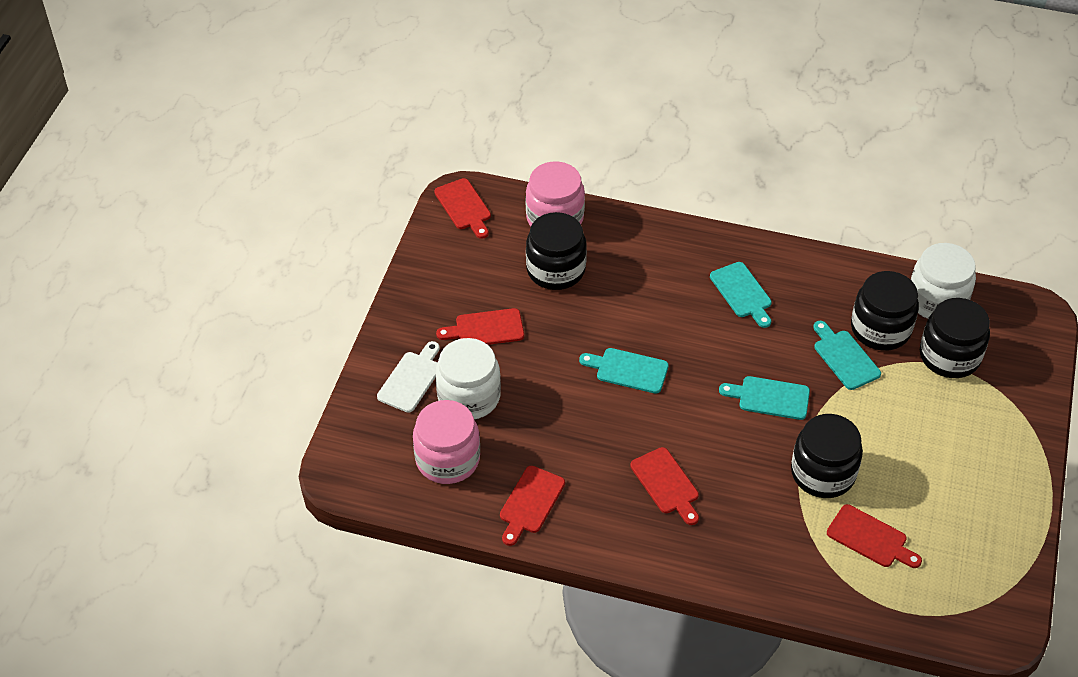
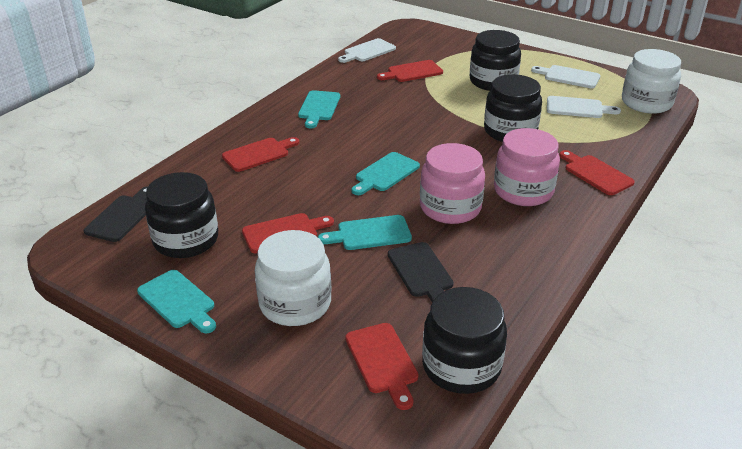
black cutting board: 0 -> 2
white cutting board: 1 -> 3

